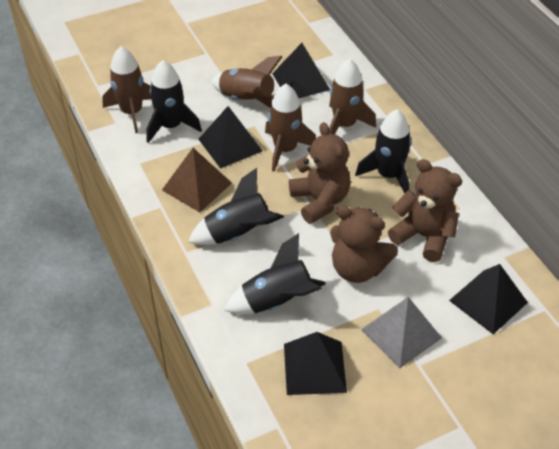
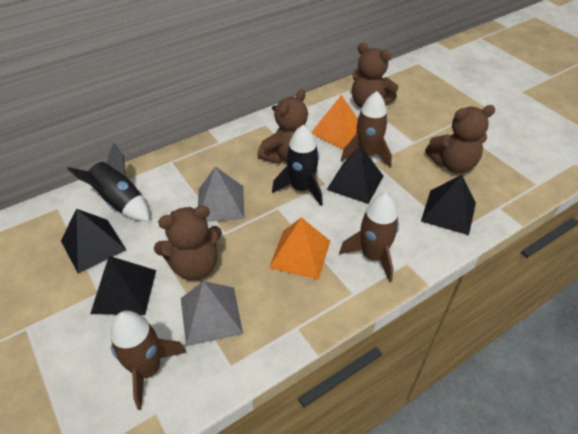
black rocket: 4 -> 2
brown pyramid: 1 -> 0
brown rocket: 4 -> 3
brown teddy bear: 3 -> 4
grey pyramid: 1 -> 2
orange pyramid: 0 -> 2

